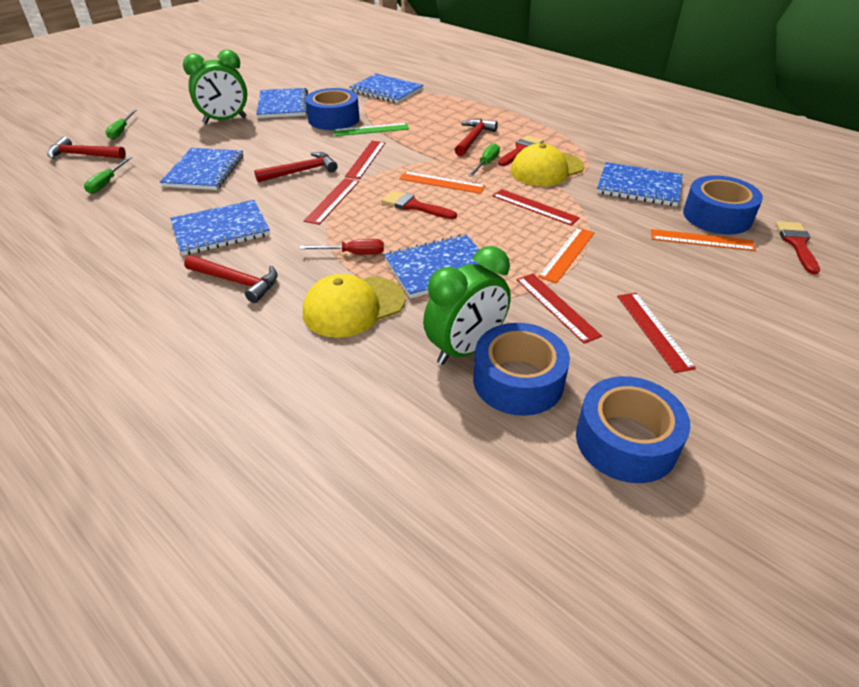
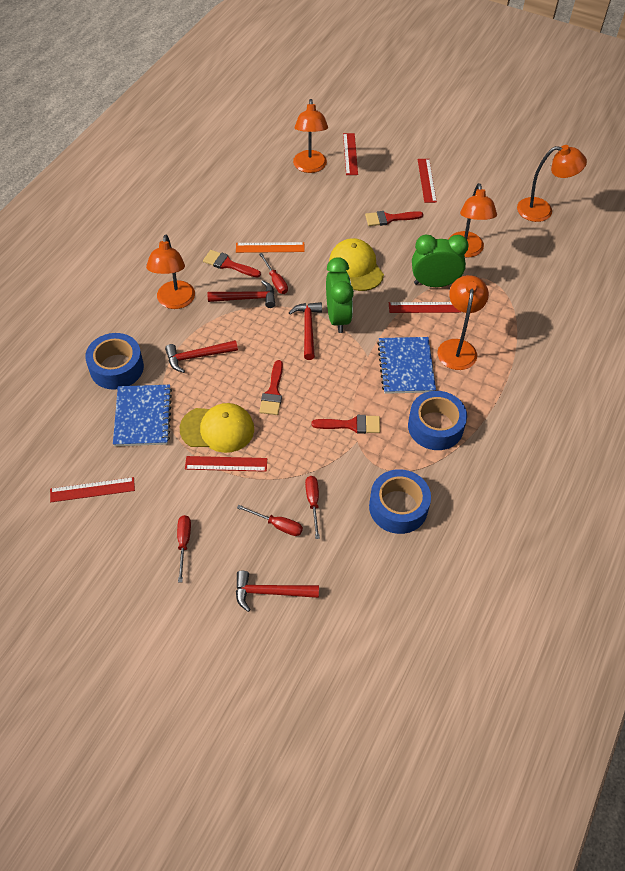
blue notebook: 6 -> 2
blue tape: 4 -> 3
green ruler: 1 -> 0
green screwdriver: 3 -> 0
orange lamp: 0 -> 5
orange ruler: 3 -> 1
red brush: 3 -> 4
red screwdriver: 1 -> 4

